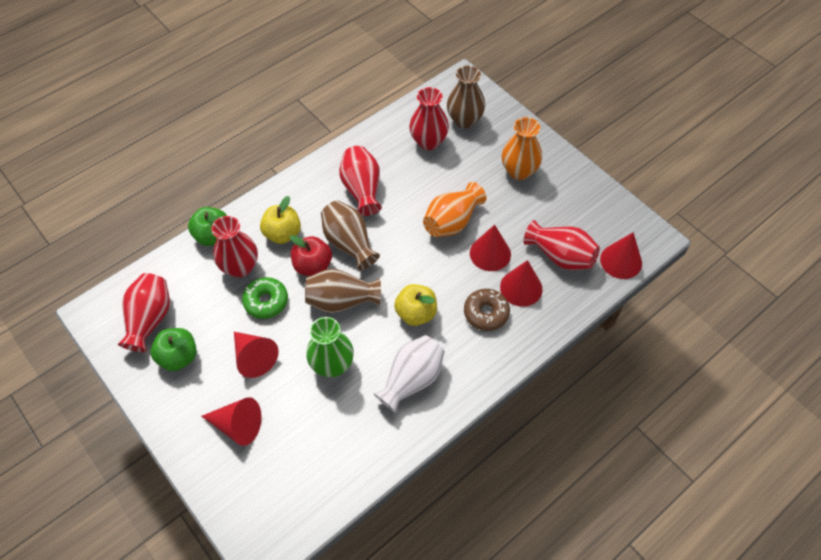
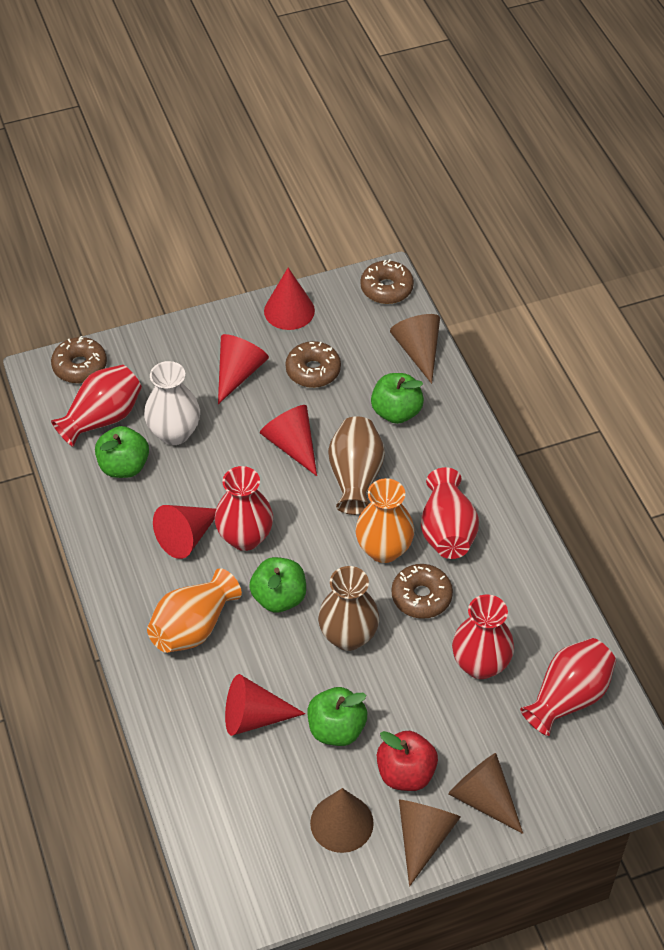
brown cone: 0 -> 4
brown donut: 1 -> 4
brown vase: 3 -> 2
green apple: 2 -> 4
green donut: 1 -> 0
green vase: 1 -> 0
yellow apple: 2 -> 0

